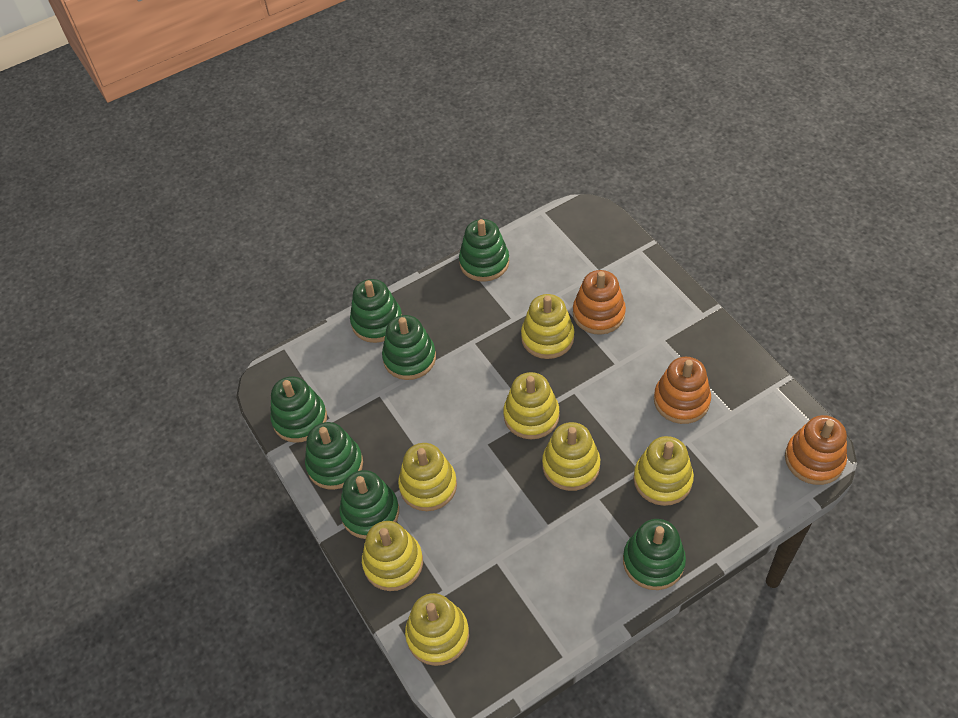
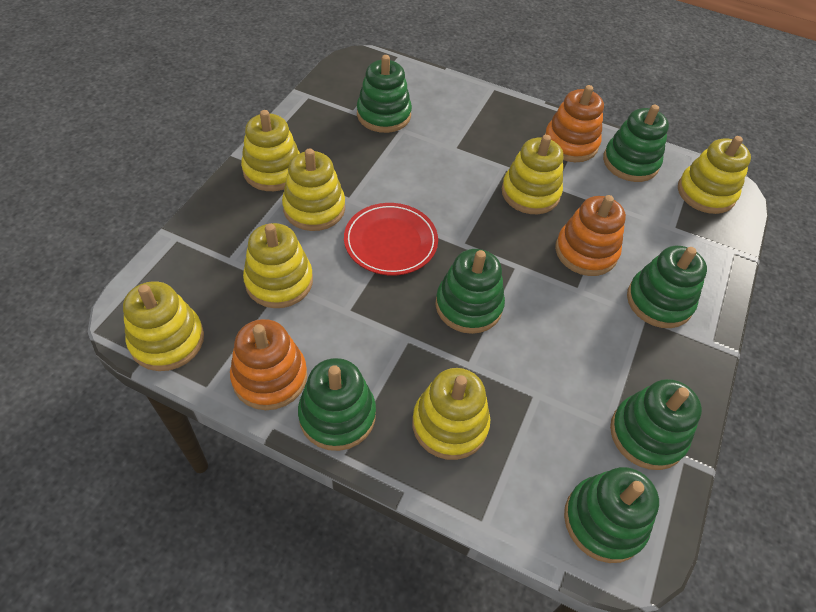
red plate: 0 -> 1

